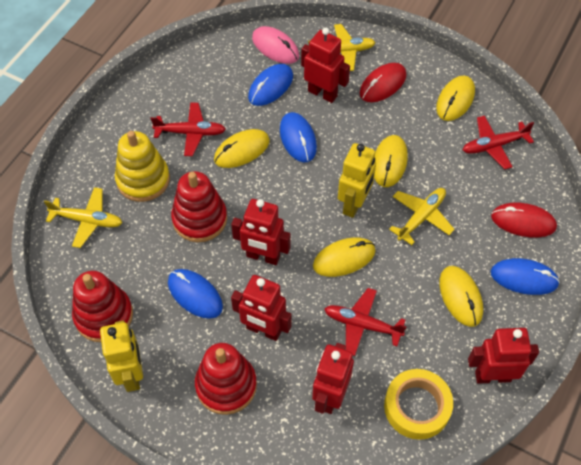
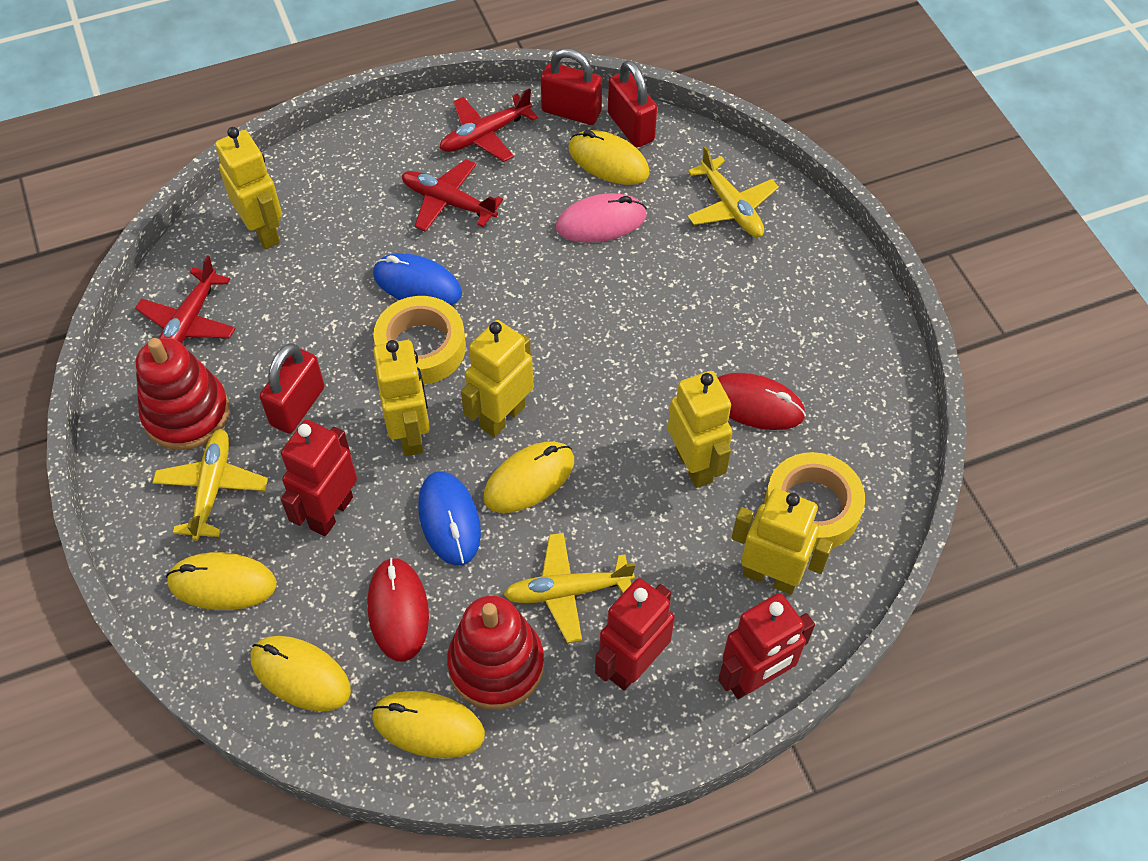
blue mouse: 4 -> 2
red padlock: 0 -> 3
red robot: 5 -> 3
red stacking toy: 3 -> 2
yellow robot: 2 -> 5
yellow stacking toy: 1 -> 0
yellow tape: 1 -> 2

